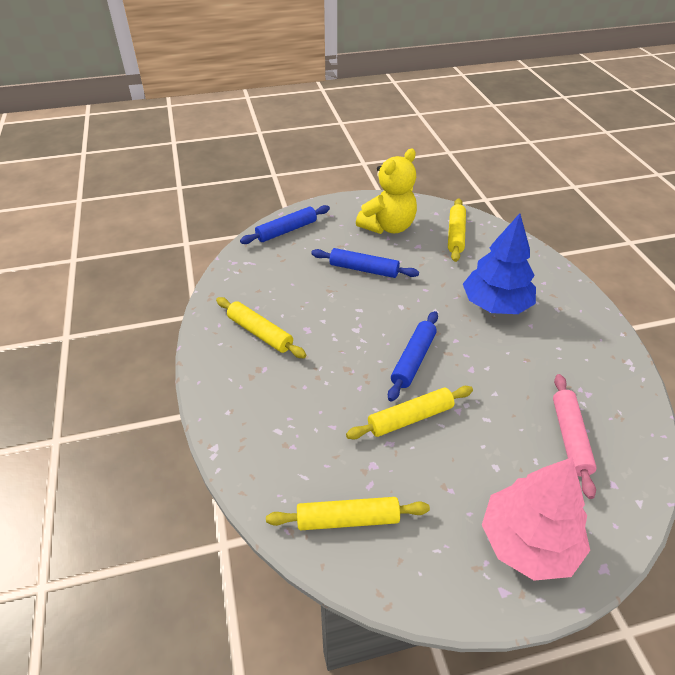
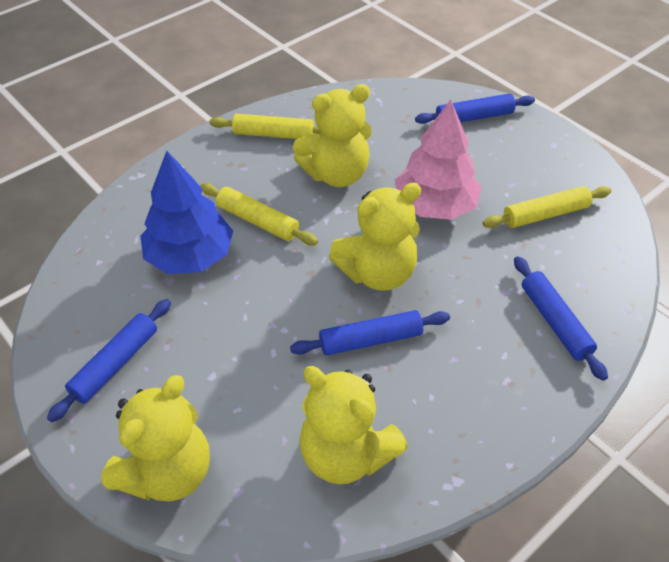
blue rolling pin: 3 -> 4
pink rolling pin: 1 -> 0
yellow rolling pin: 4 -> 3
yellow teddy bear: 1 -> 4

